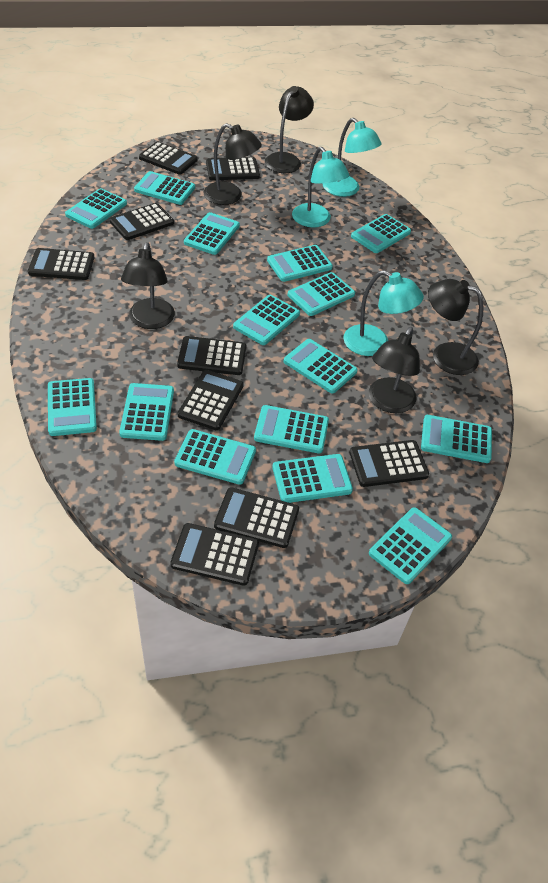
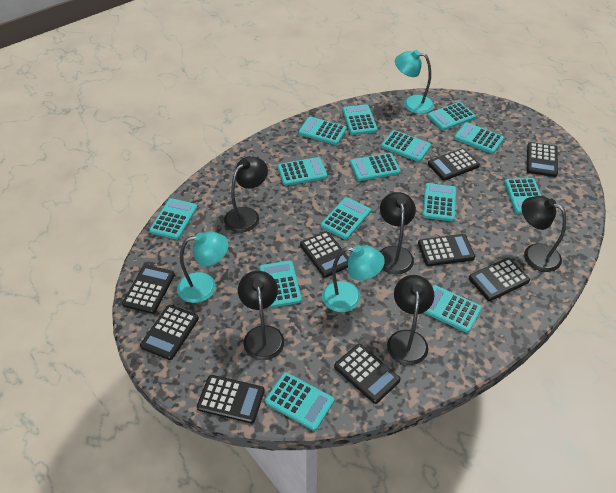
turquoise calculator: 15 -> 14

